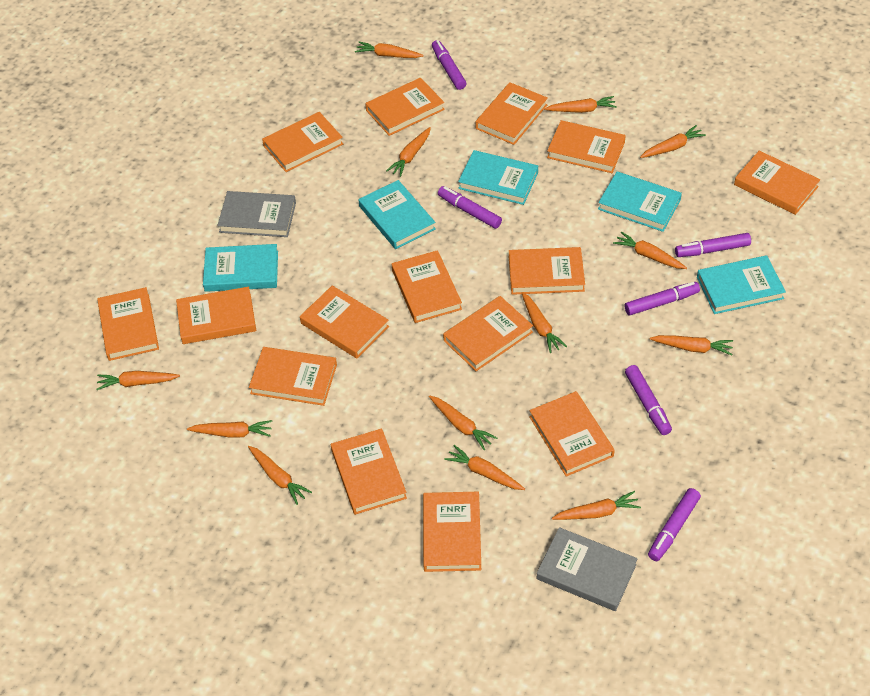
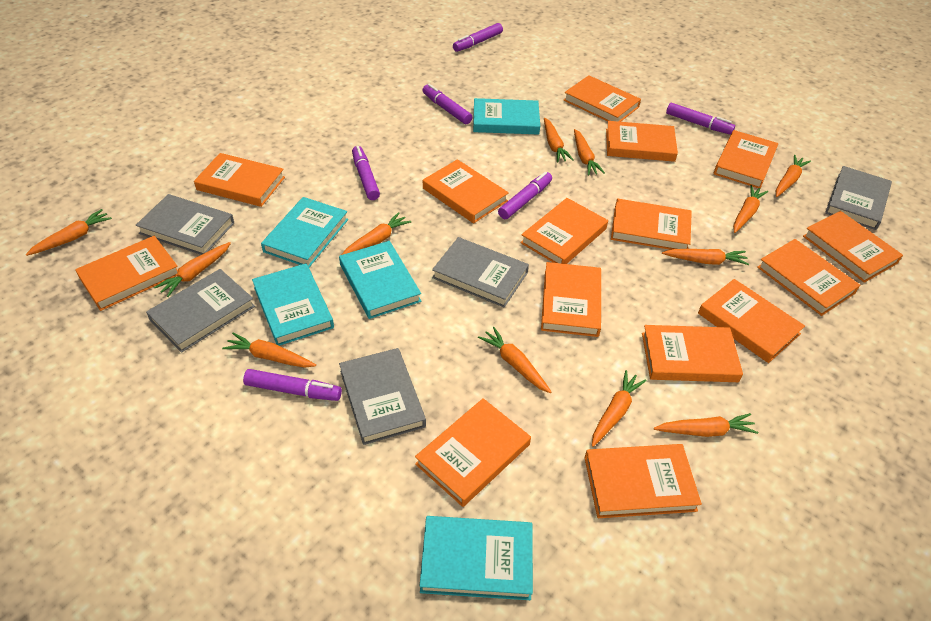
grey book: 2 -> 5
orange carrot: 13 -> 12

